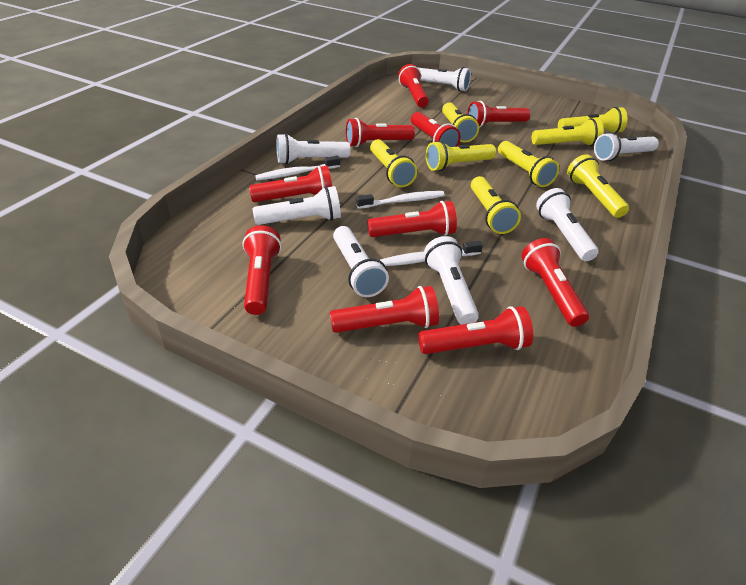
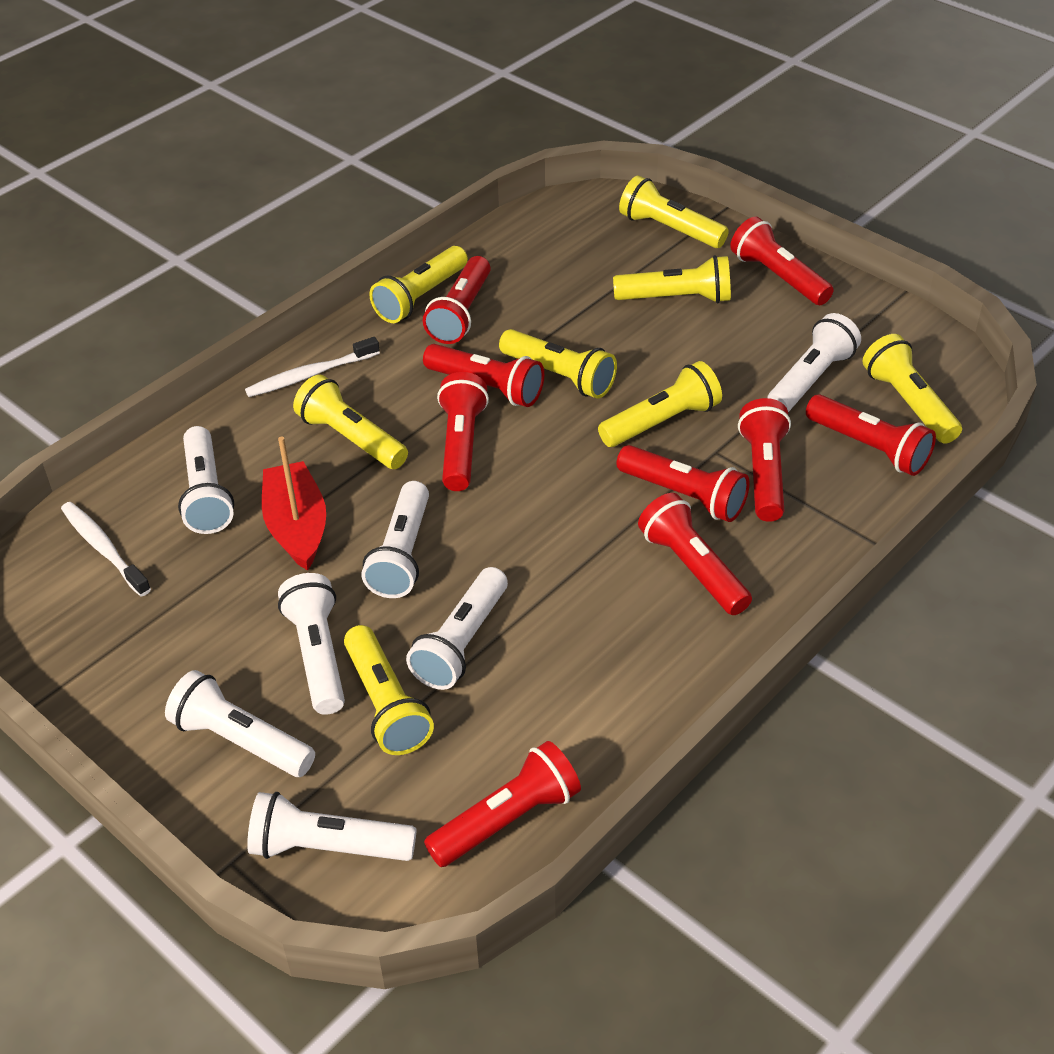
red boat: 0 -> 1
red flashlight: 10 -> 9
white toothbrush: 3 -> 2

